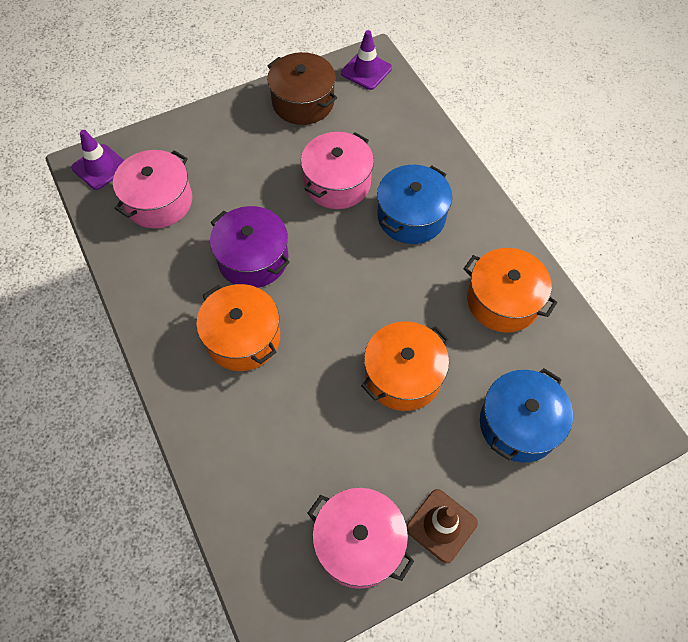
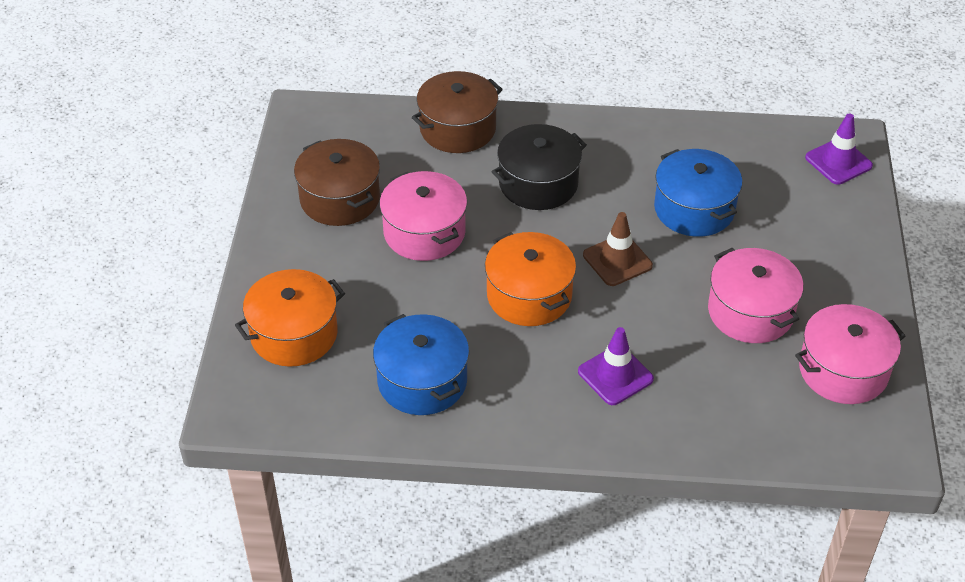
black pot: 0 -> 1
brown pot: 1 -> 2
orange pot: 3 -> 2
purple pot: 1 -> 0

